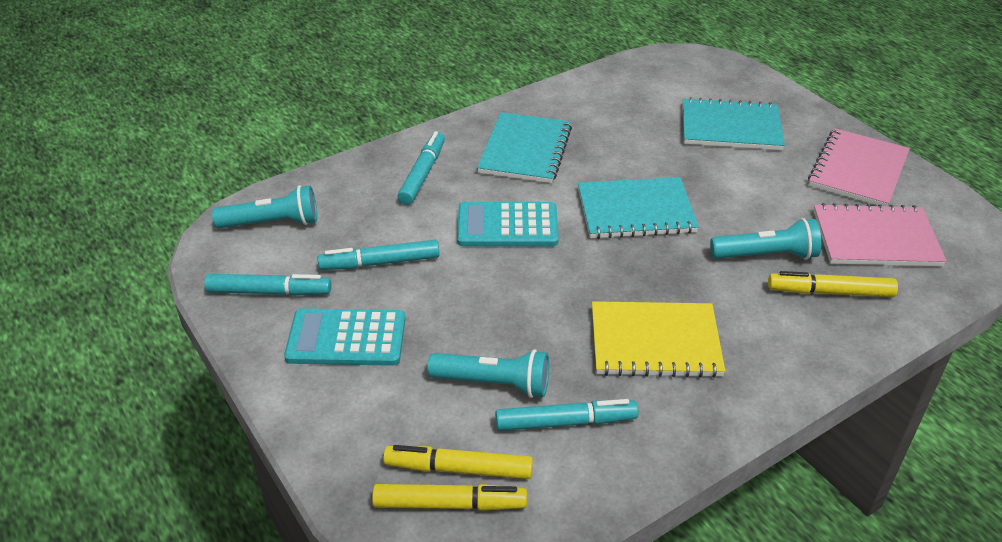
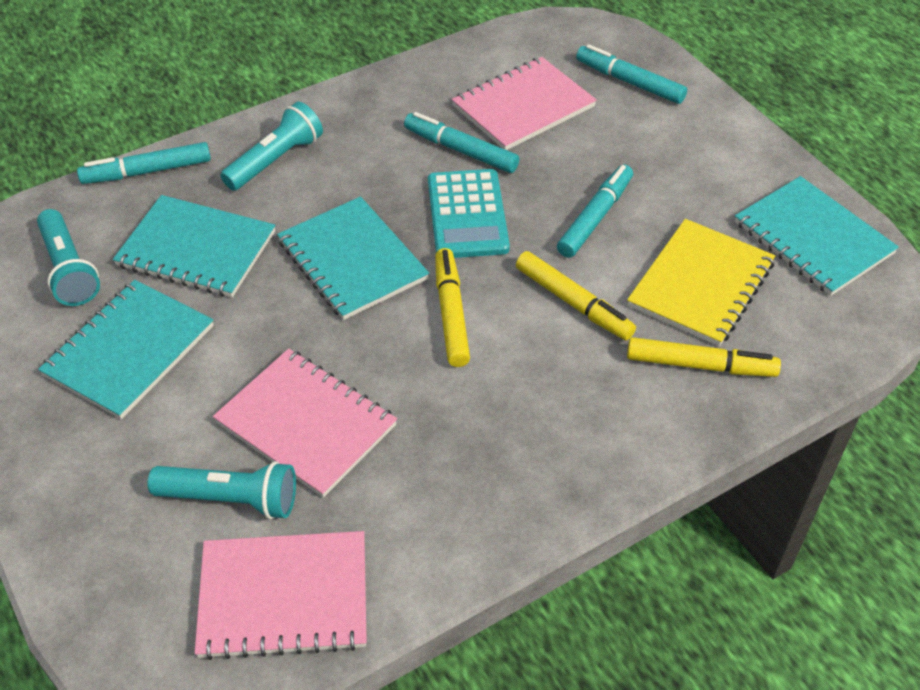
pink notebook: 2 -> 3
turquoise calculator: 2 -> 1
turquoise notebook: 3 -> 4

